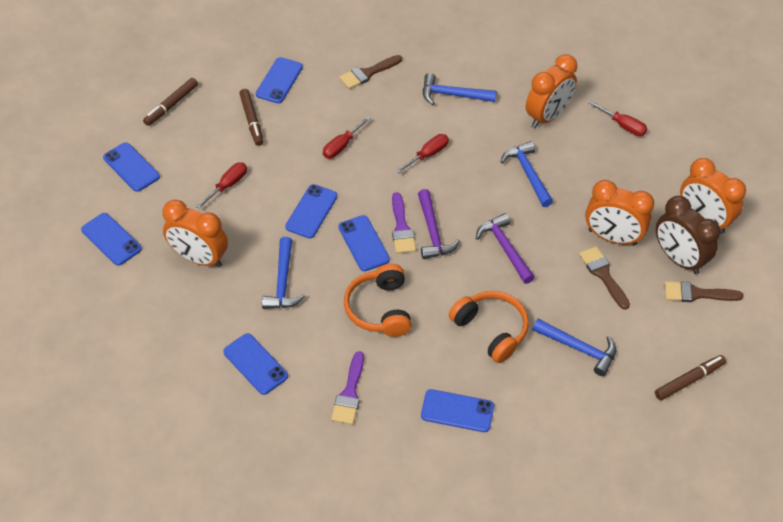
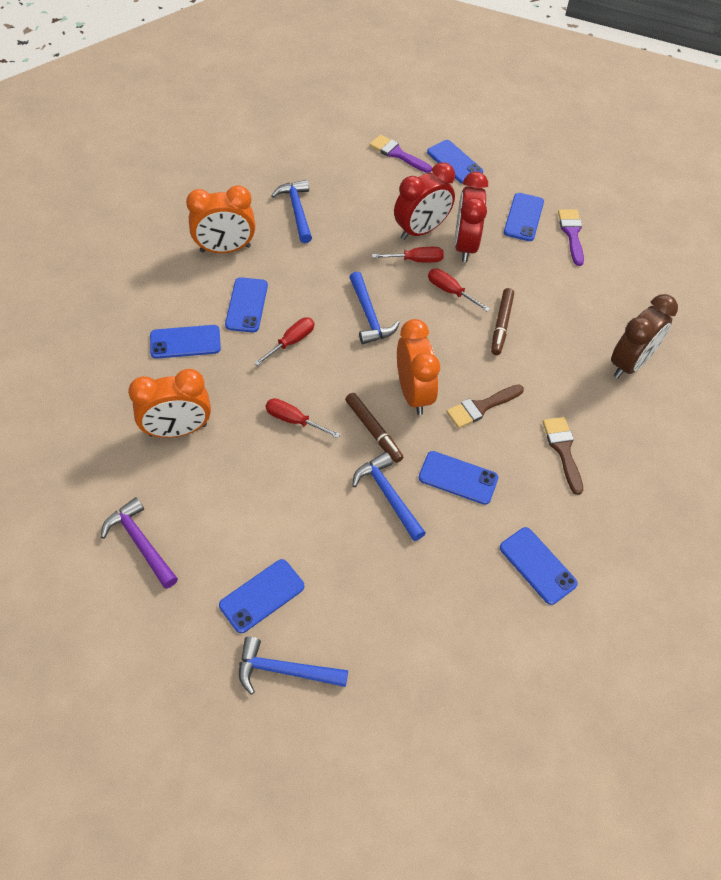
brown brush: 3 -> 2
brown marker: 3 -> 2
orange clock: 4 -> 3
orange headphones: 2 -> 0
purple hammer: 2 -> 1
red clock: 0 -> 2

